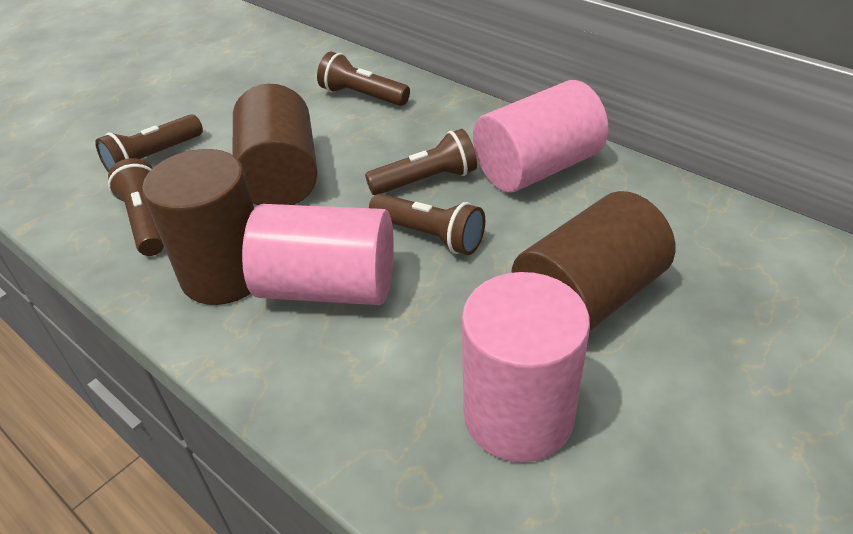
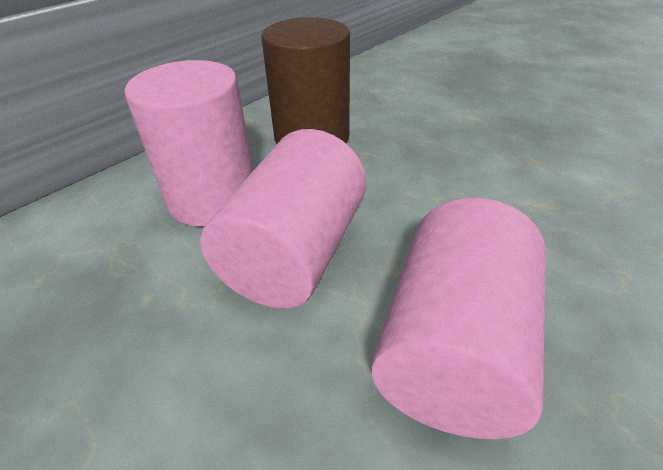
brown cylinder: 3 -> 1
brown flashlight: 5 -> 0

